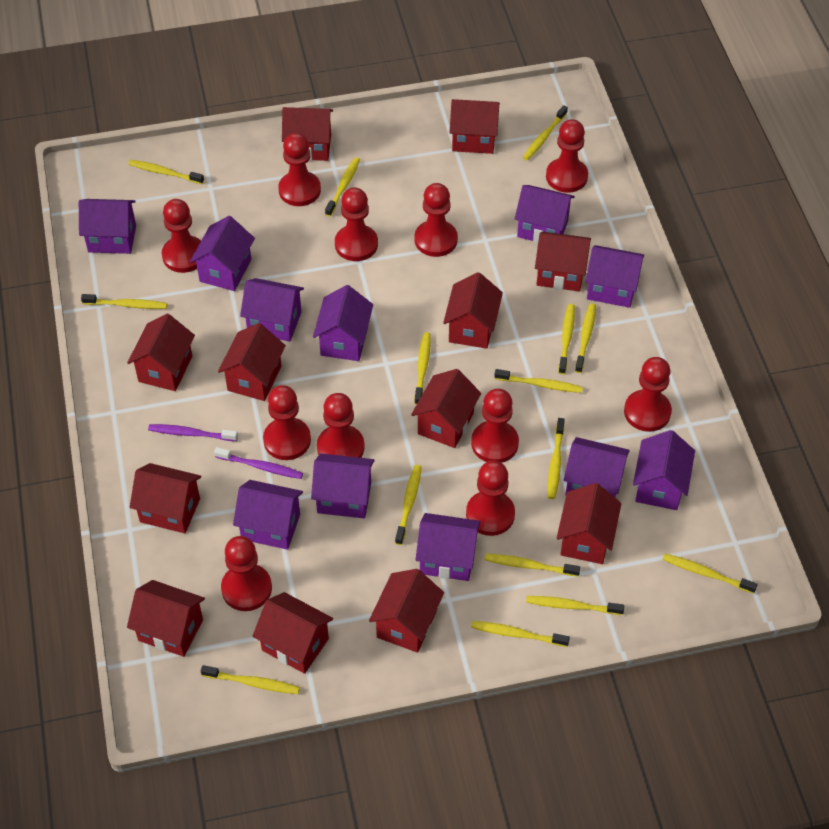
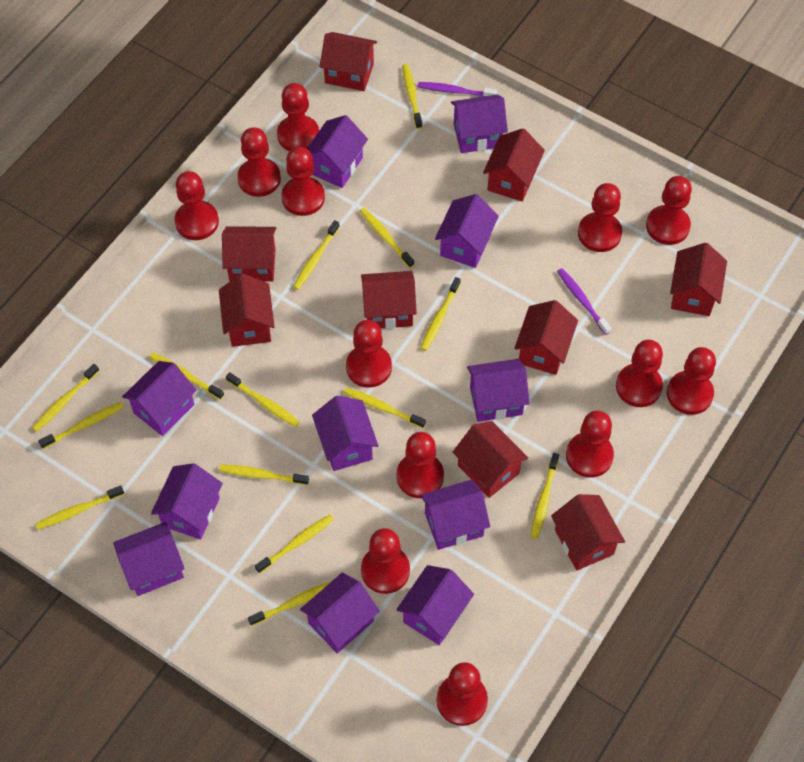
red house: 12 -> 9
red pawn: 11 -> 13
yellow toothbrush: 15 -> 14

